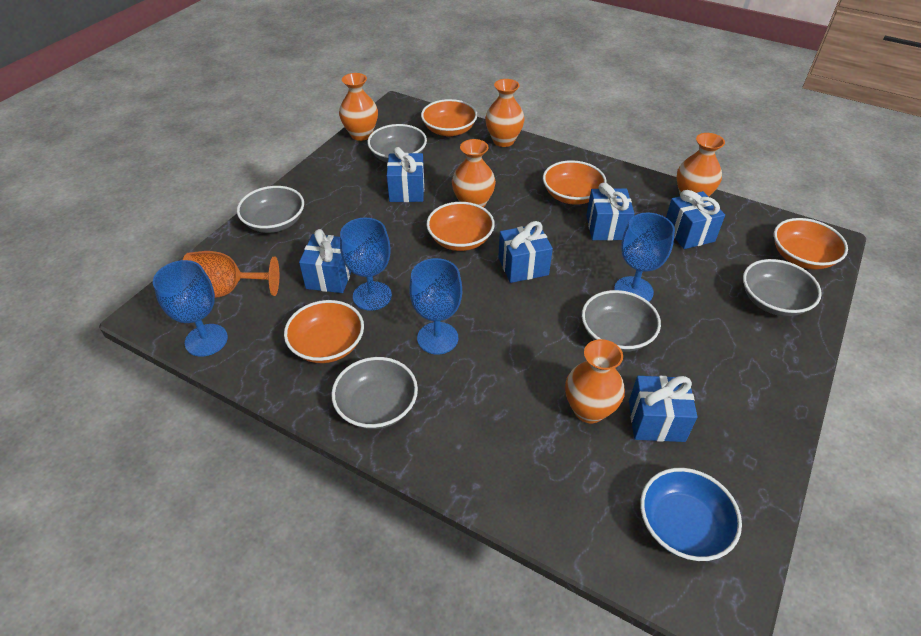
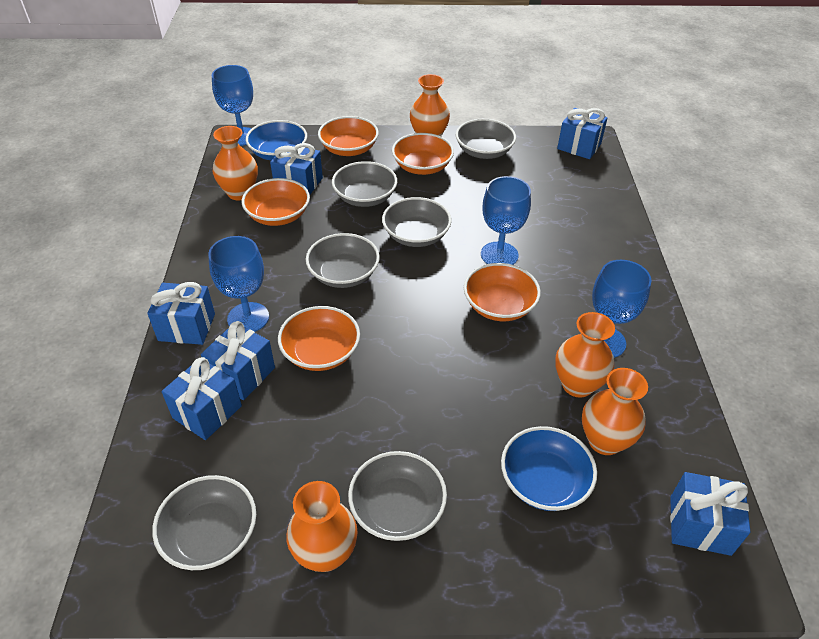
blue bowl: 1 -> 2
grey bowl: 5 -> 6
orange goblet: 1 -> 0

